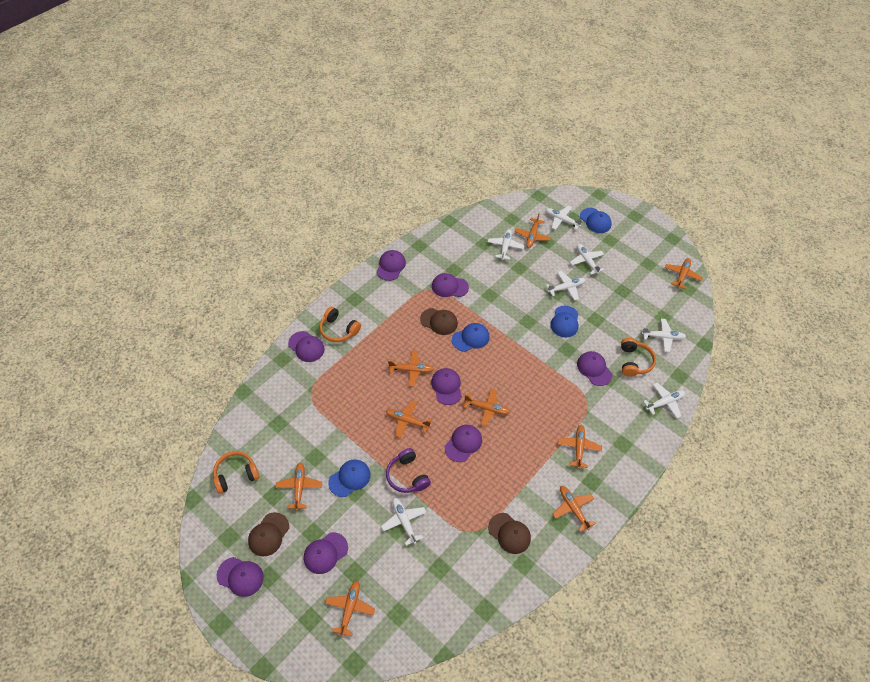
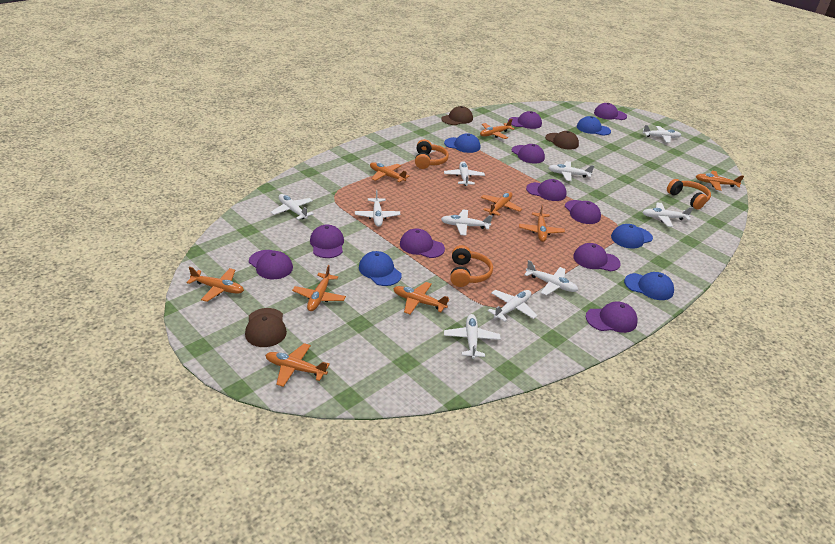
blue cap: 4 -> 5
purple cap: 8 -> 10
purple headphones: 1 -> 0
white plane: 7 -> 10

